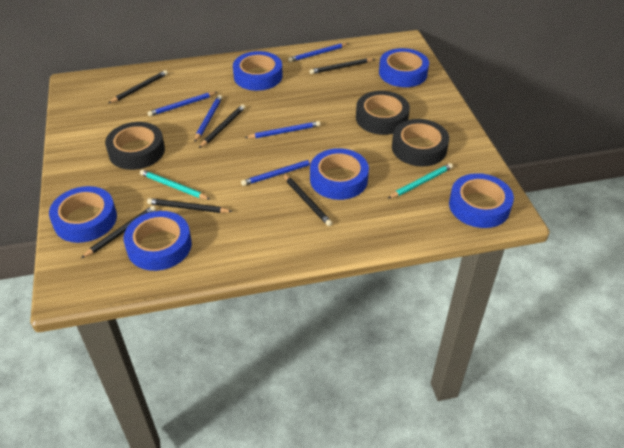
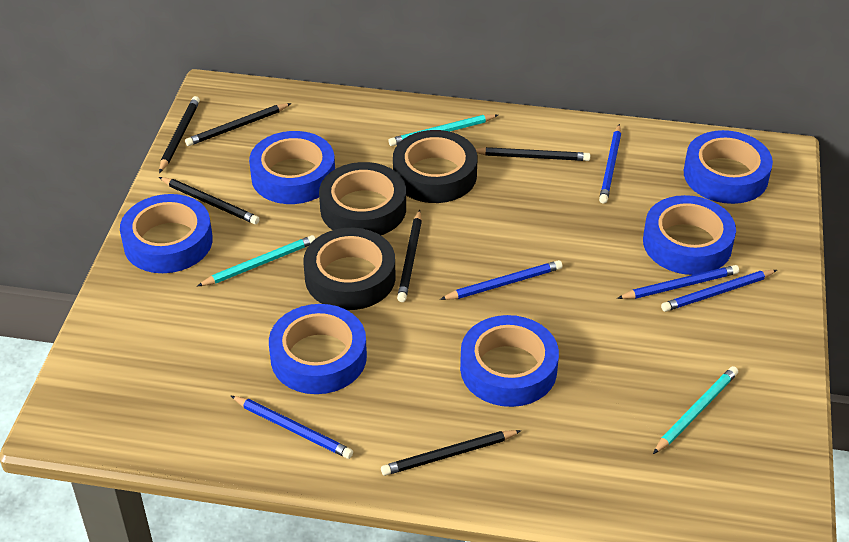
turquoise pencil: 2 -> 3

